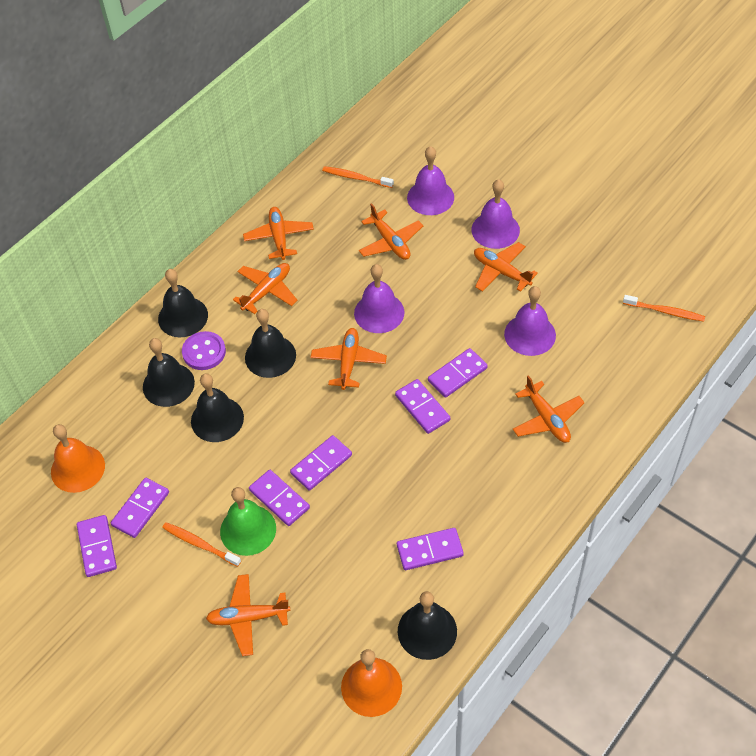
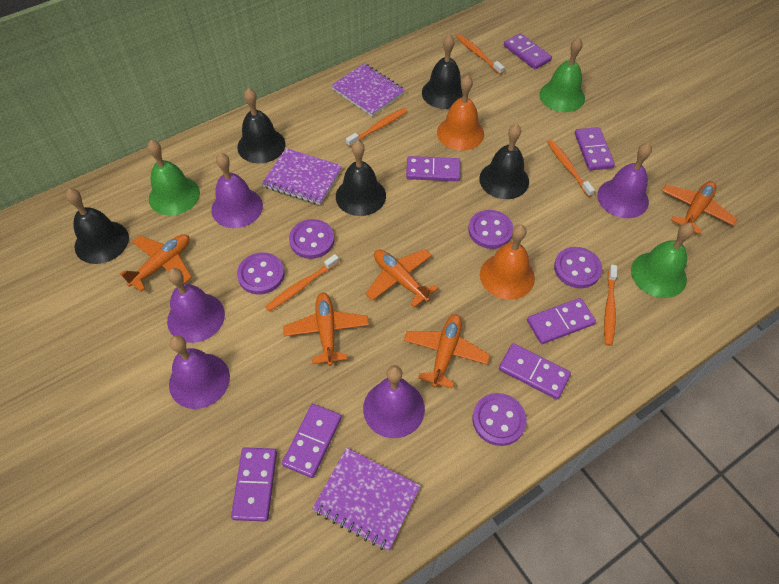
green bell: 1 -> 3
orange plane: 7 -> 5
orange toothbrush: 3 -> 5
purple bell: 4 -> 5
purple button: 1 -> 5
purple notebook: 0 -> 3

